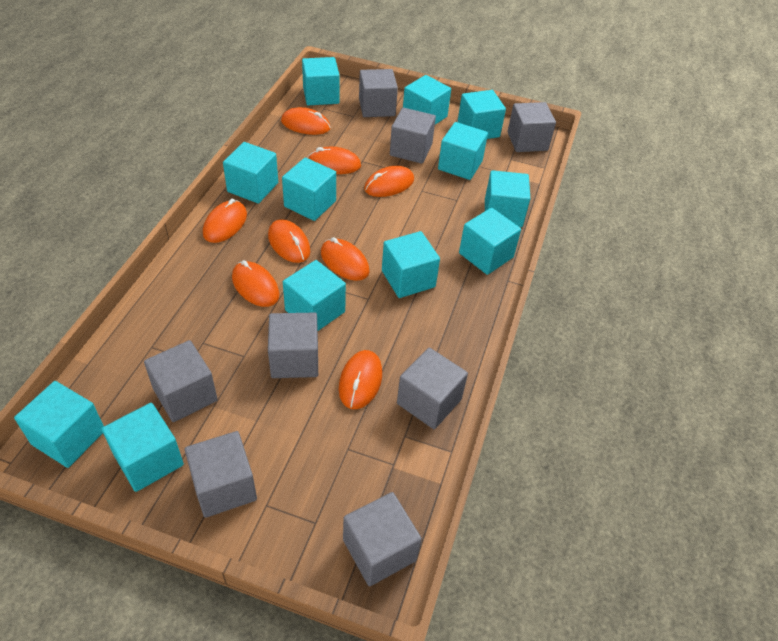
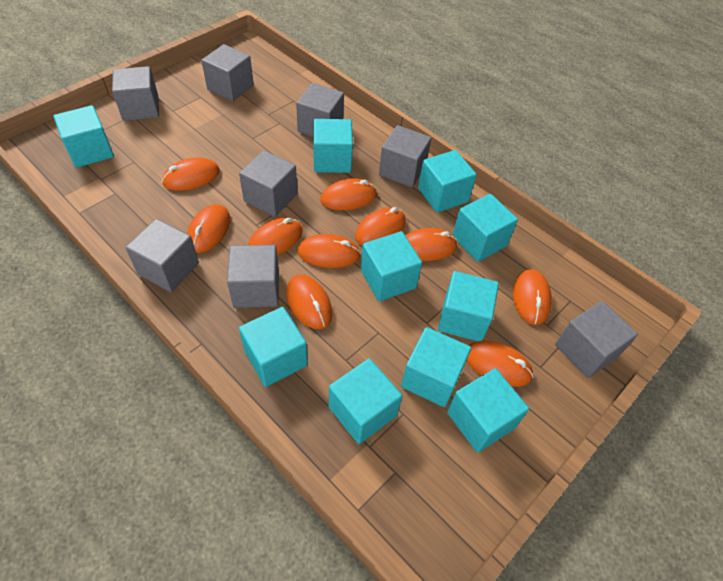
orange mouse: 8 -> 10
turquoise cube: 12 -> 10

